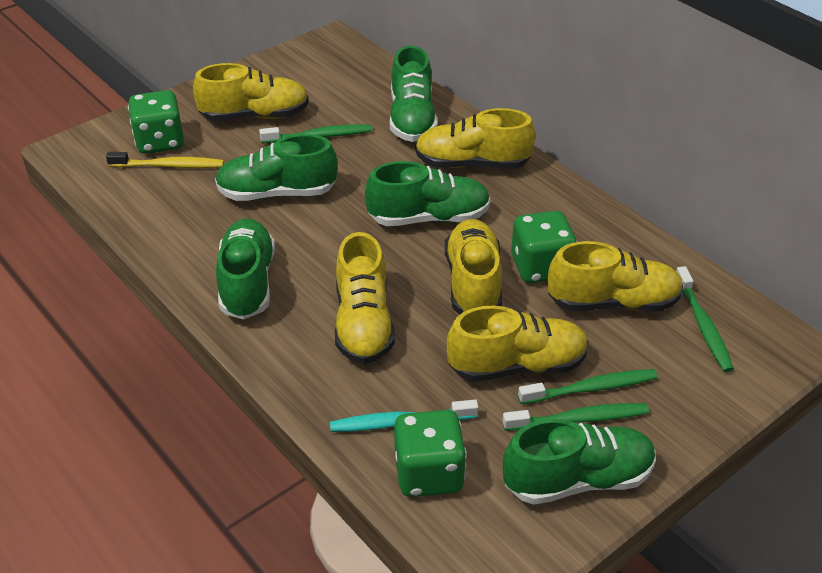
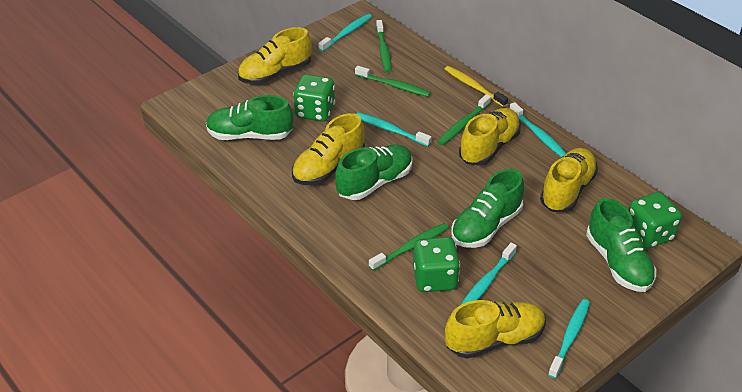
green shoe: 5 -> 4
turquoise toothbrush: 1 -> 5
yellow shoe: 6 -> 5

